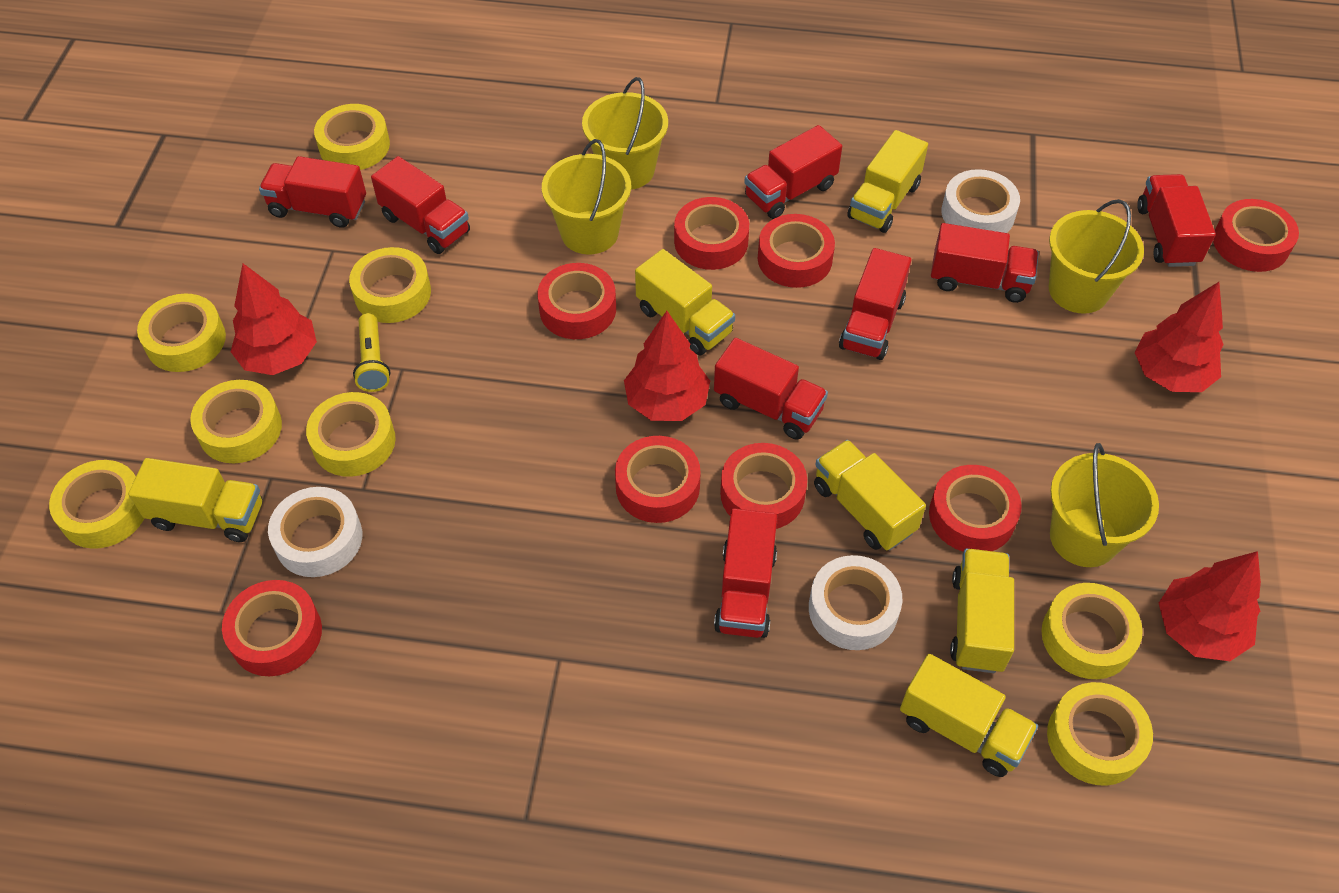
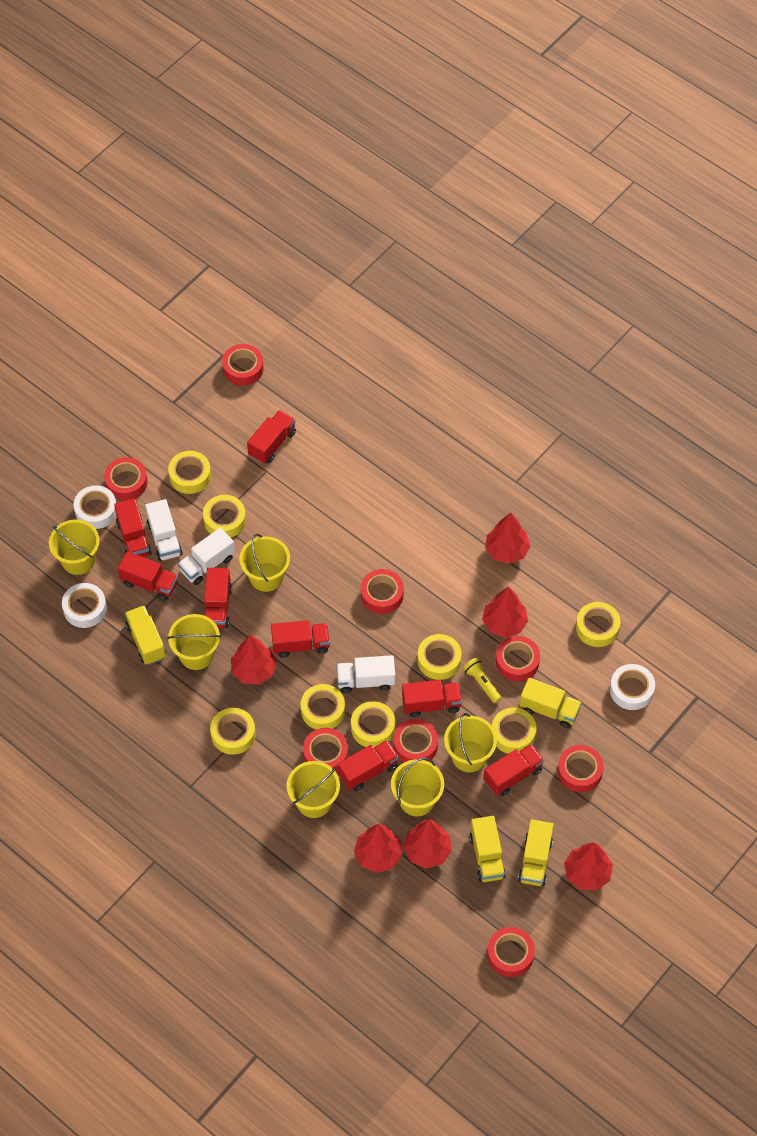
red tree: 4 -> 6
white truck: 0 -> 3
yellow bucket: 4 -> 6
yellow truck: 6 -> 4

